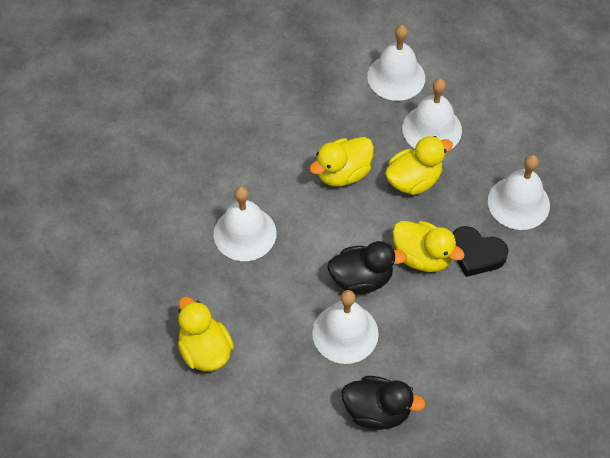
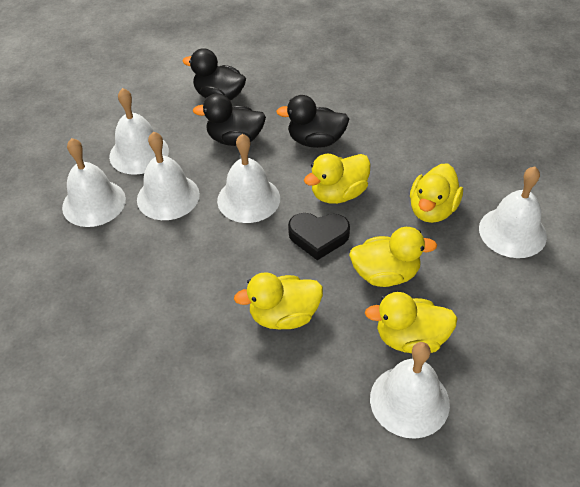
black duck: 2 -> 3
white bell: 5 -> 6
yellow duck: 4 -> 5

